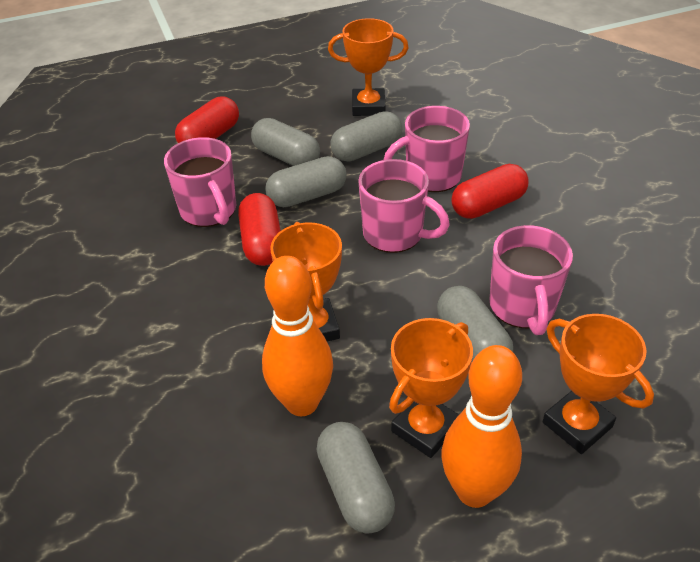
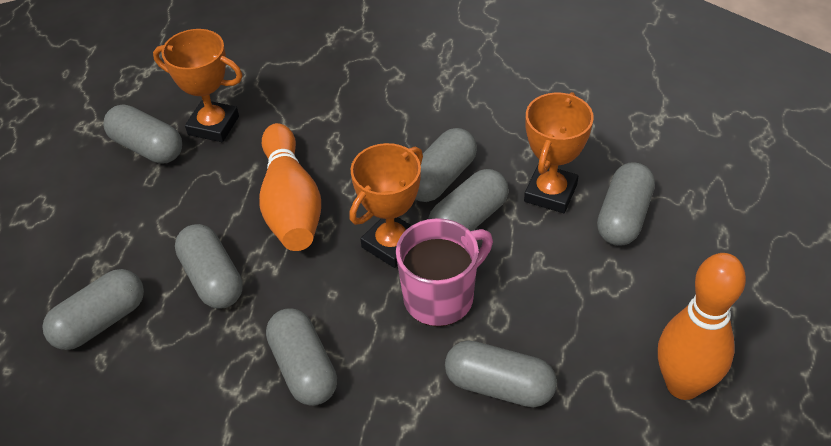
grey capsule: 5 -> 8
orange trophy: 4 -> 3
pink mug: 4 -> 1
red capsule: 3 -> 0

